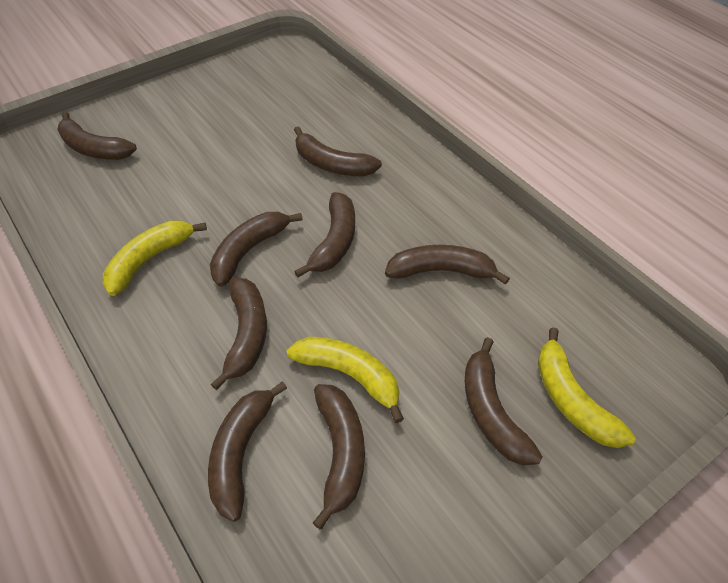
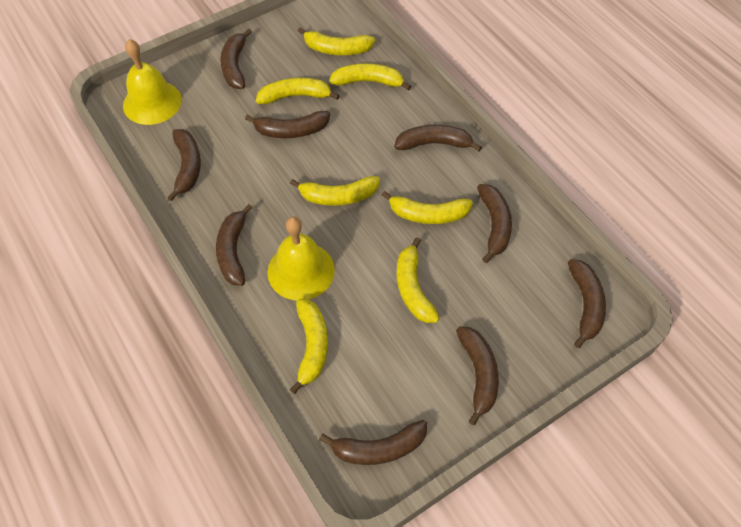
yellow banana: 3 -> 7
yellow bell: 0 -> 2

